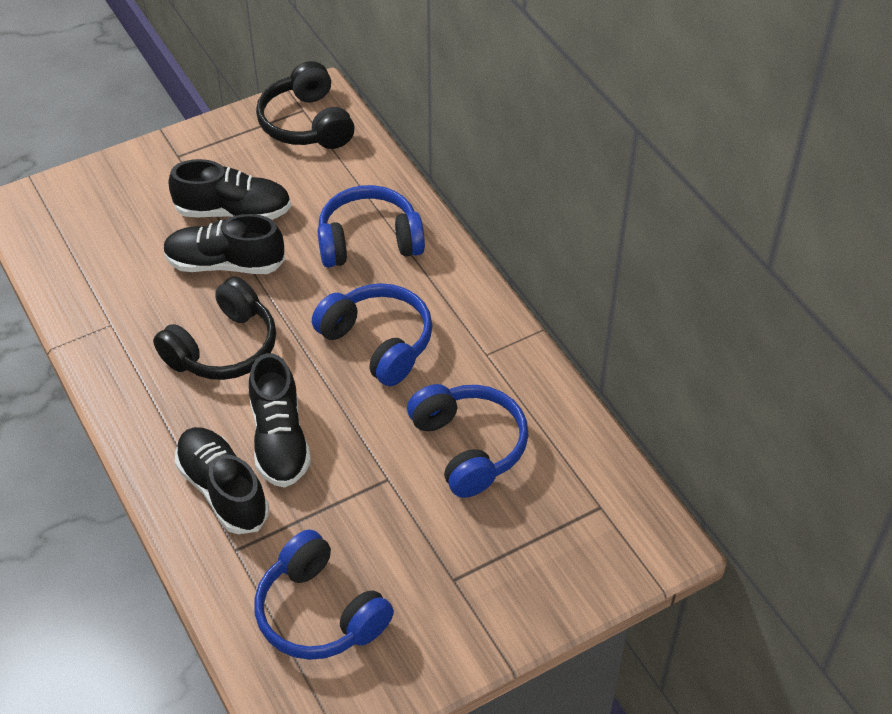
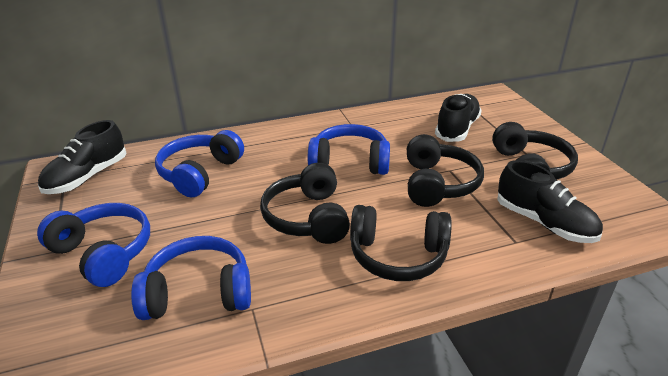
black headphones: 2 -> 4
black shoe: 4 -> 3

